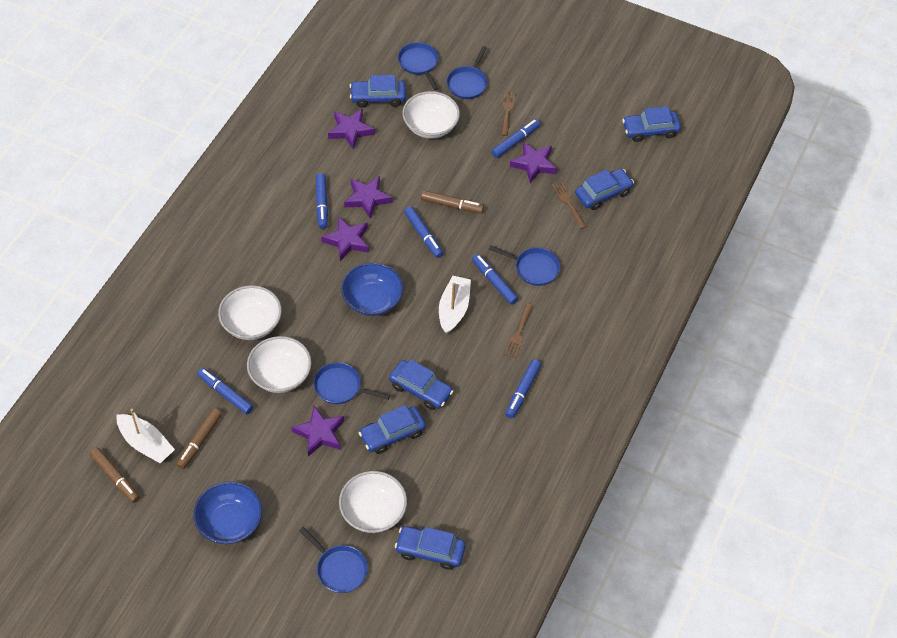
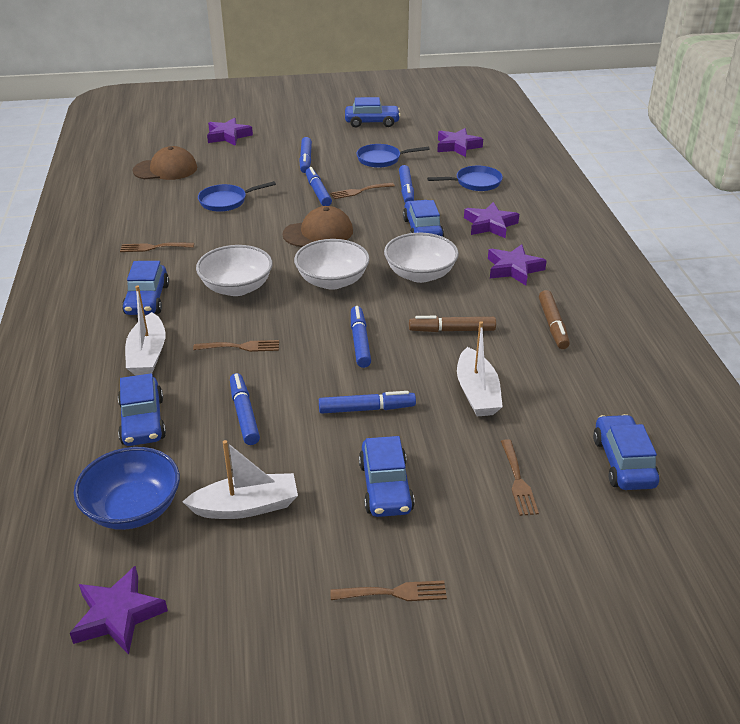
blue bowl: 2 -> 1
blue pan: 5 -> 3
brown cap: 0 -> 2
brown fork: 3 -> 5
brown marker: 3 -> 2
white boat: 2 -> 3
white bowl: 4 -> 3

